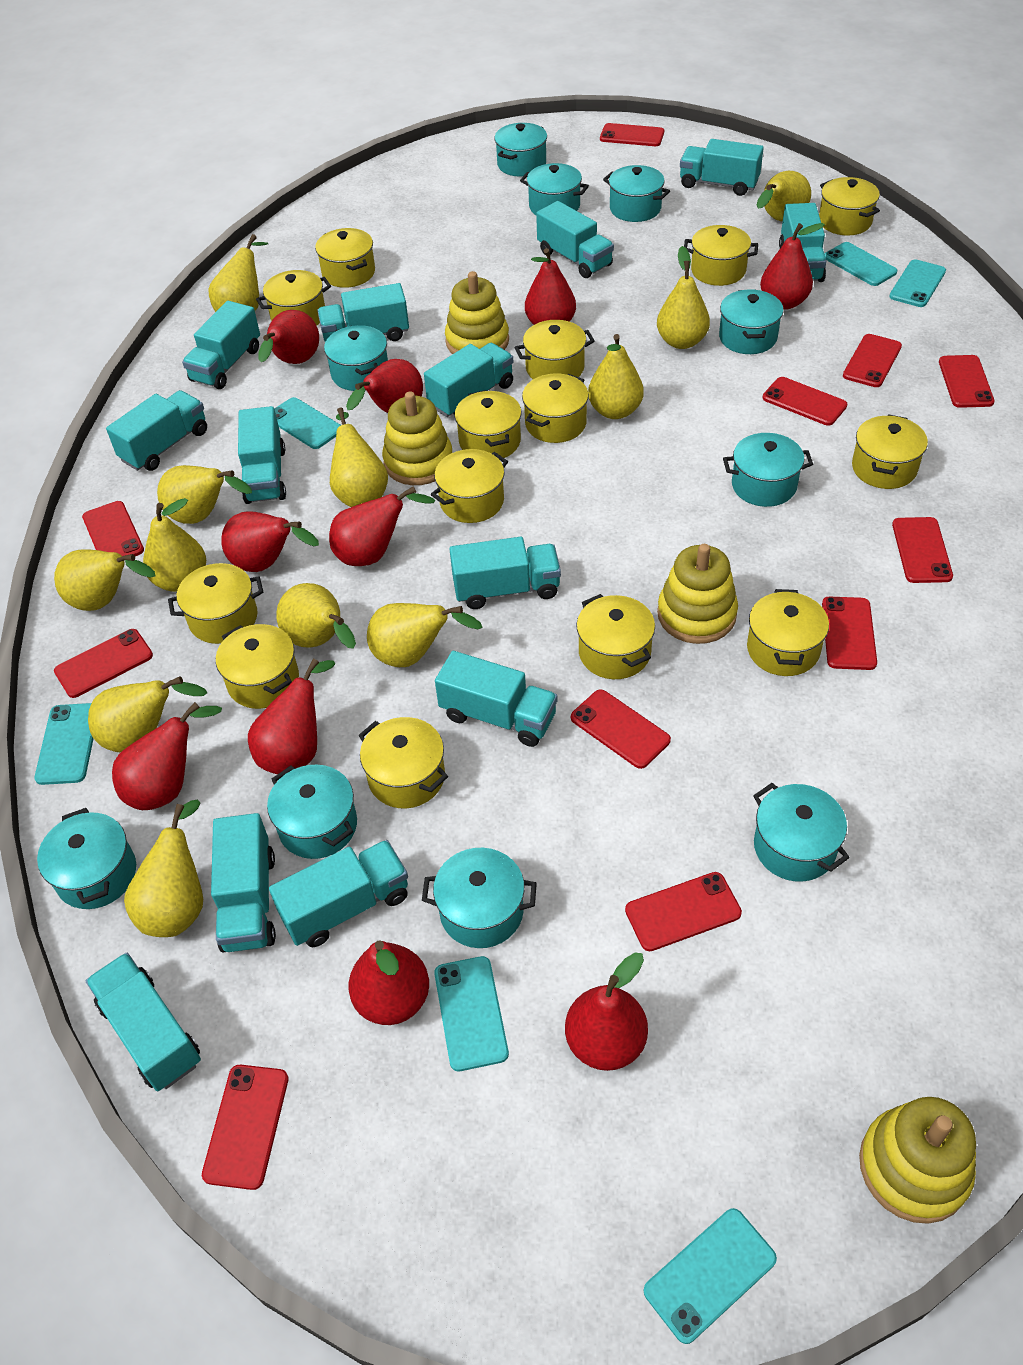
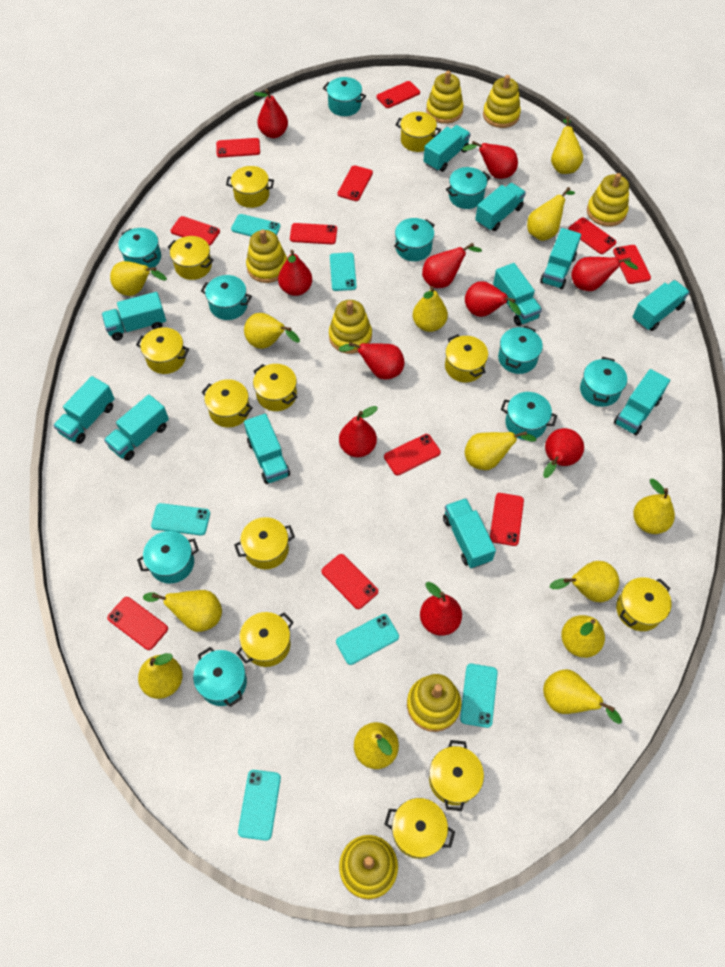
turquoise truck: 13 -> 11
yellow pear: 12 -> 13
yellow pot: 14 -> 12
yellow stacking toy: 4 -> 7

